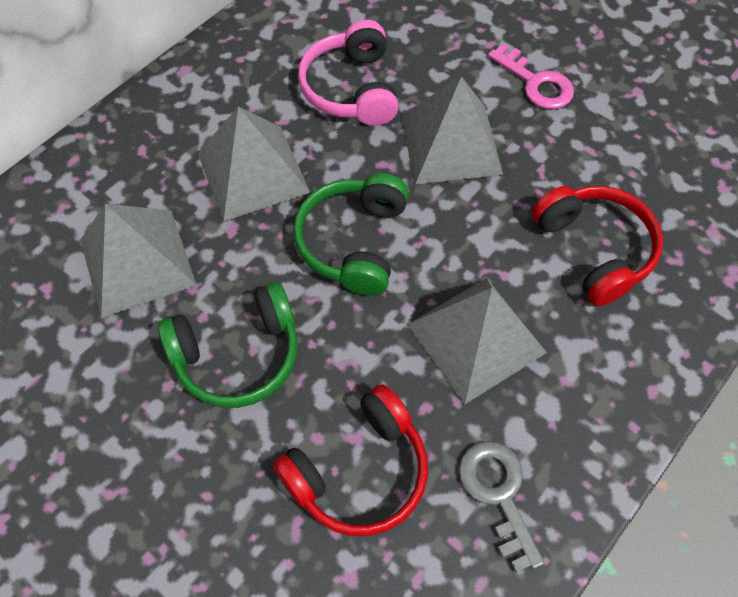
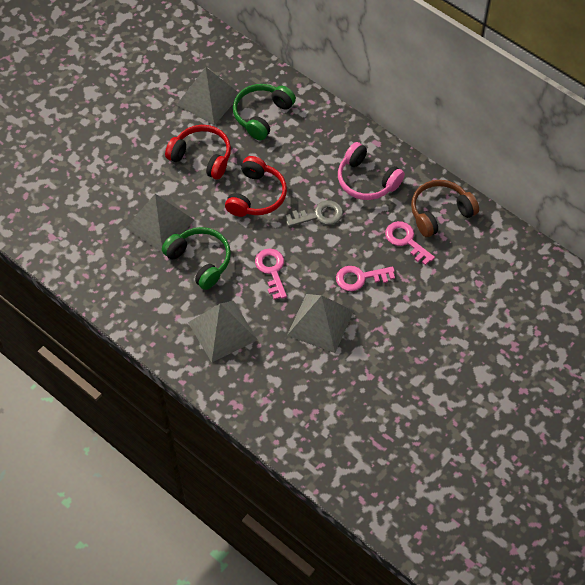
brown headphones: 0 -> 1
pink key: 1 -> 3

